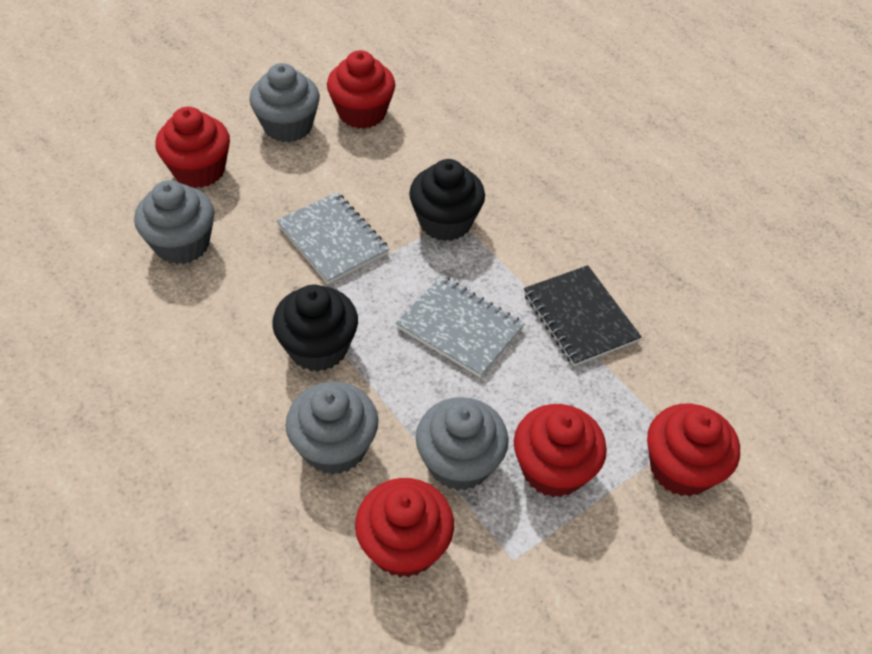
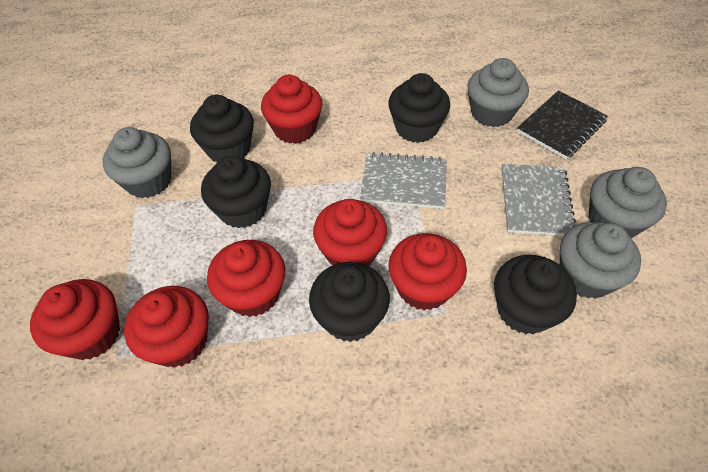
black cupcake: 2 -> 5
red cupcake: 5 -> 6

